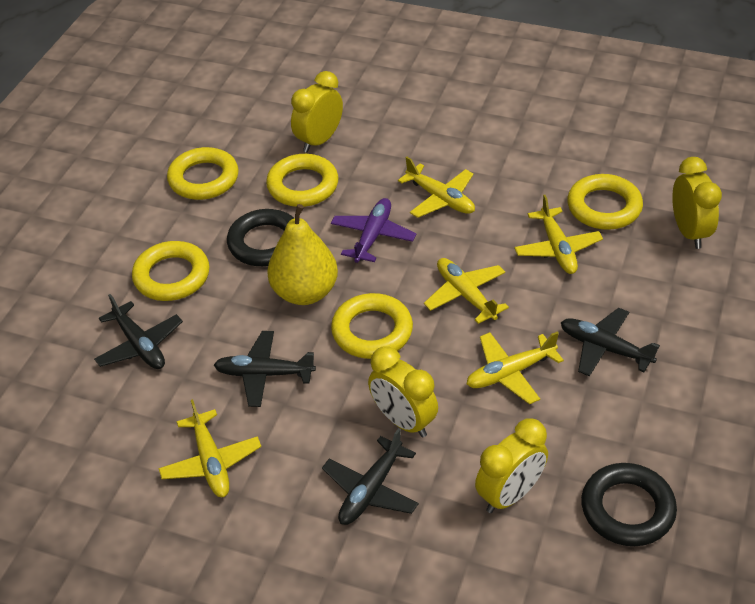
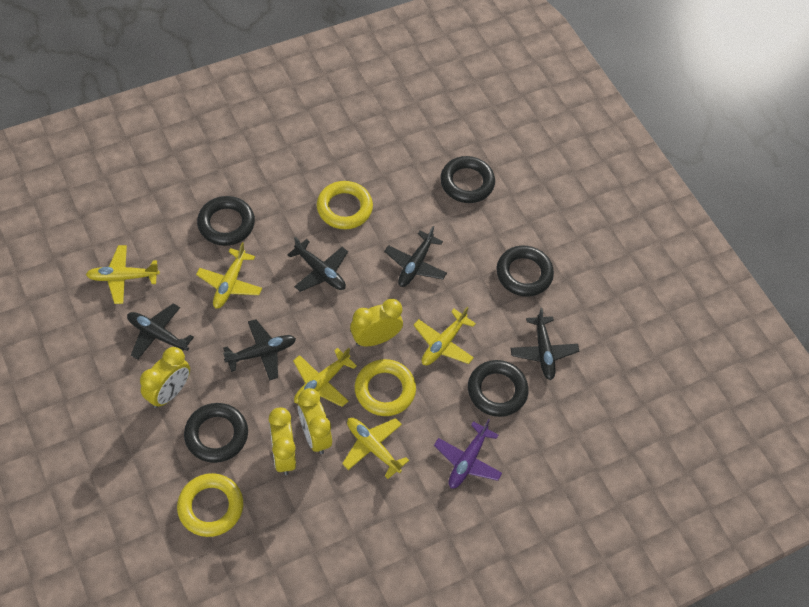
black plane: 4 -> 5
black ring: 2 -> 5
yellow pear: 1 -> 0
yellow ring: 5 -> 3

